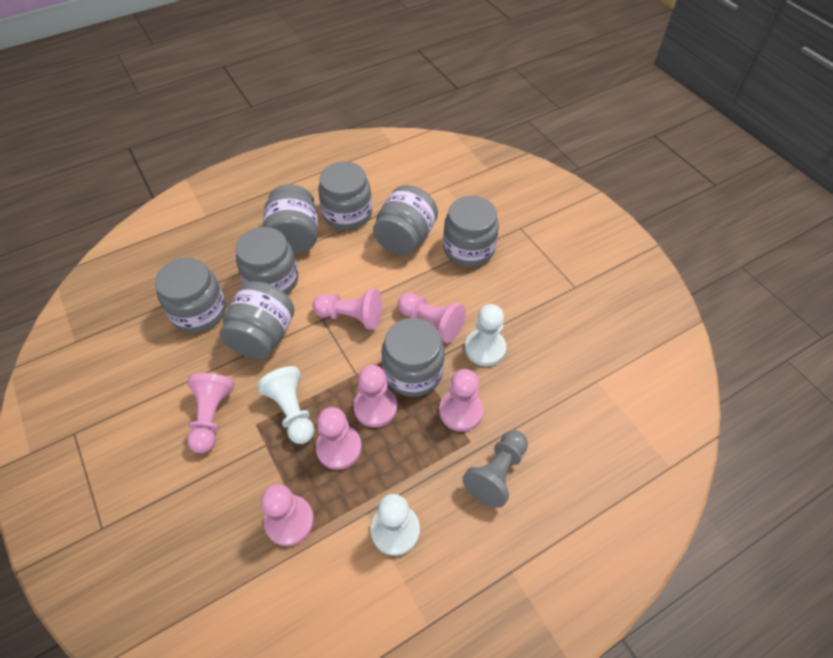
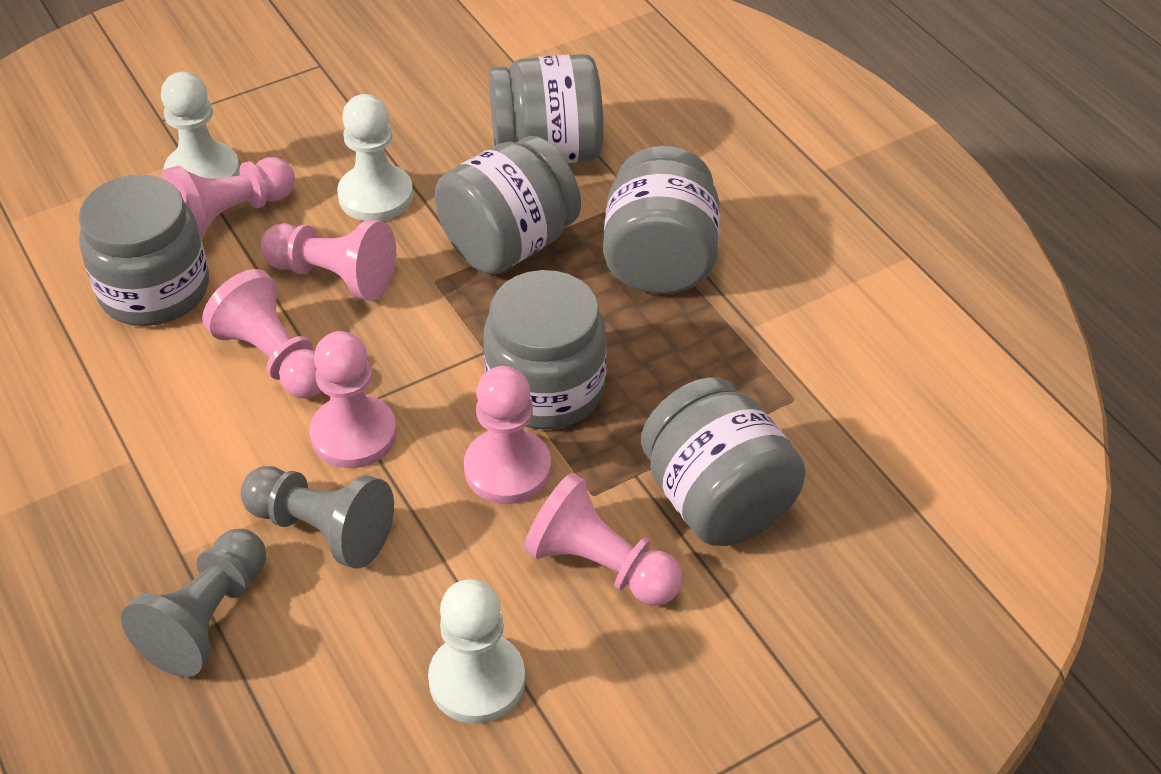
grey jar: 8 -> 6
grey pawn: 1 -> 2
pink pawn: 7 -> 6

